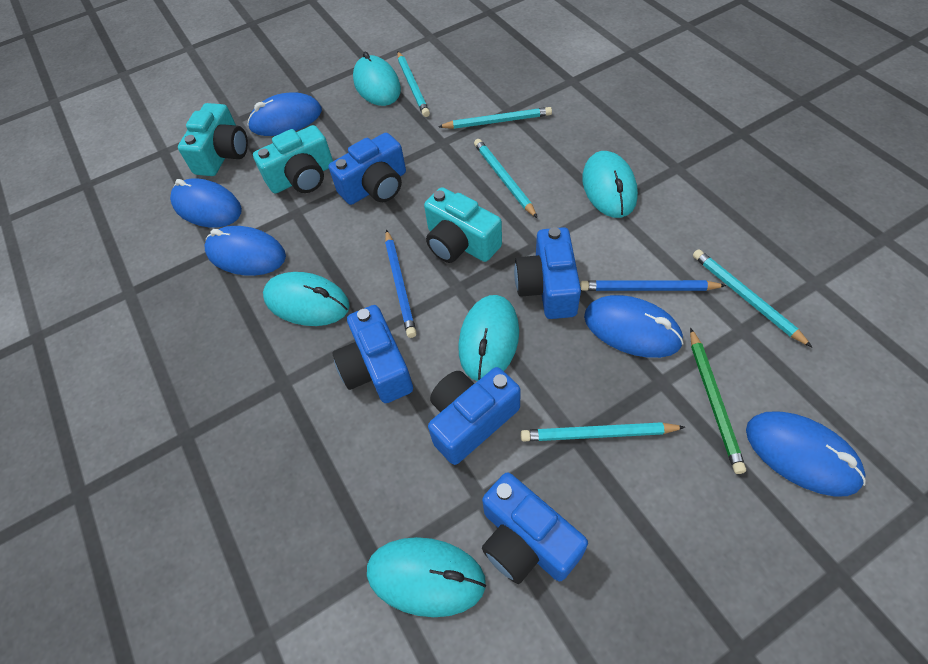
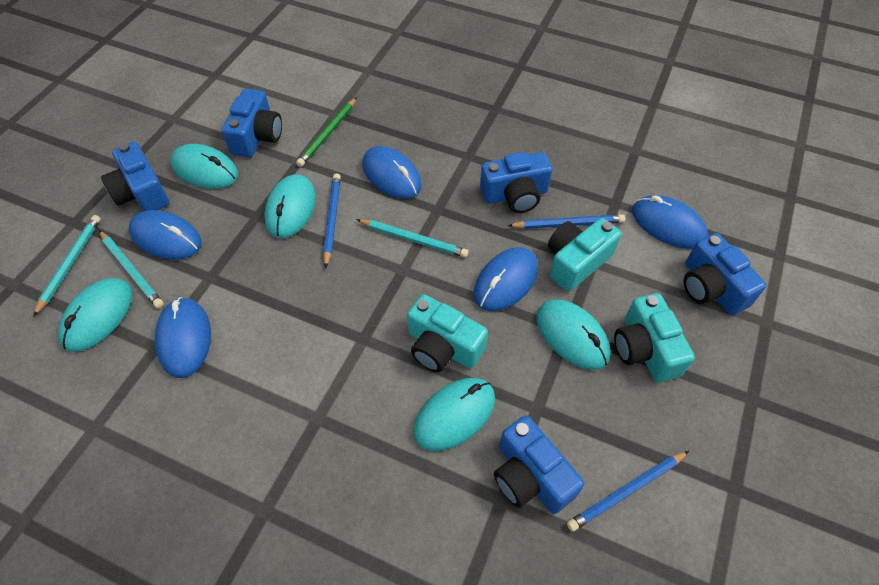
blue pencil: 2 -> 3
turquoise pencil: 5 -> 3

